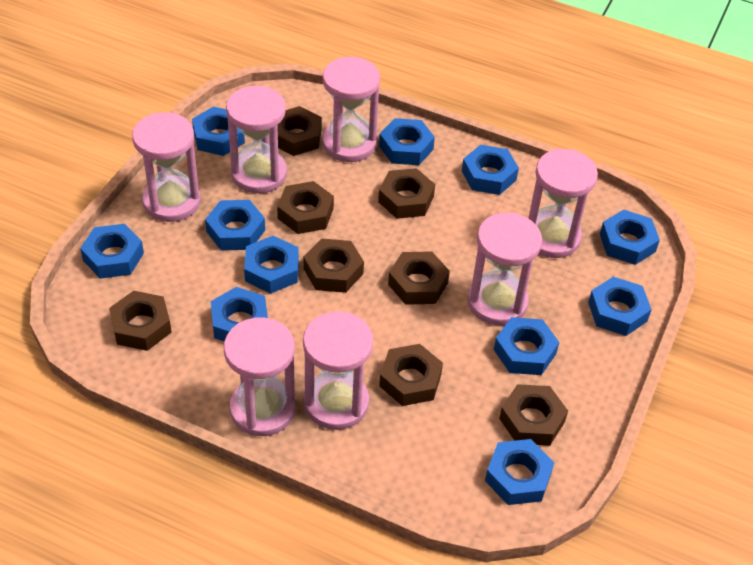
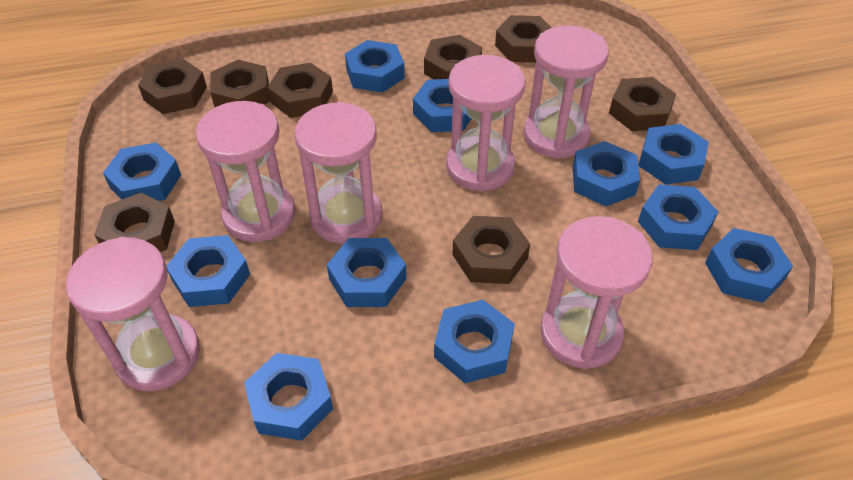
pink hourglass: 7 -> 6

